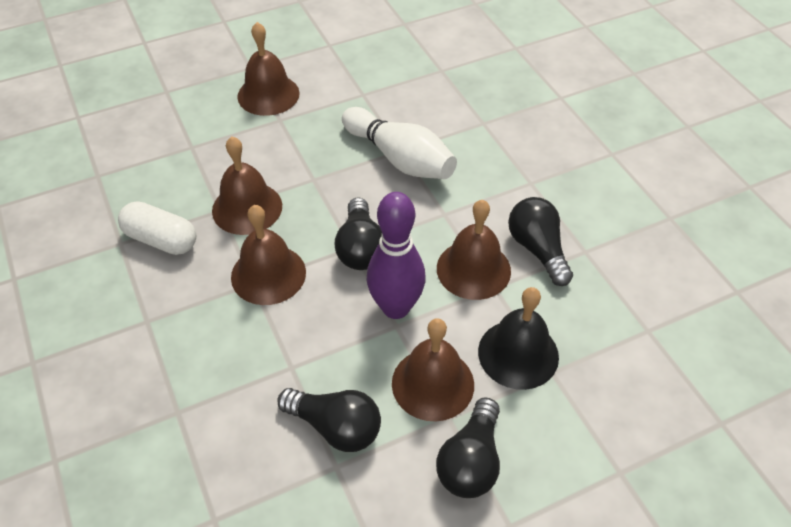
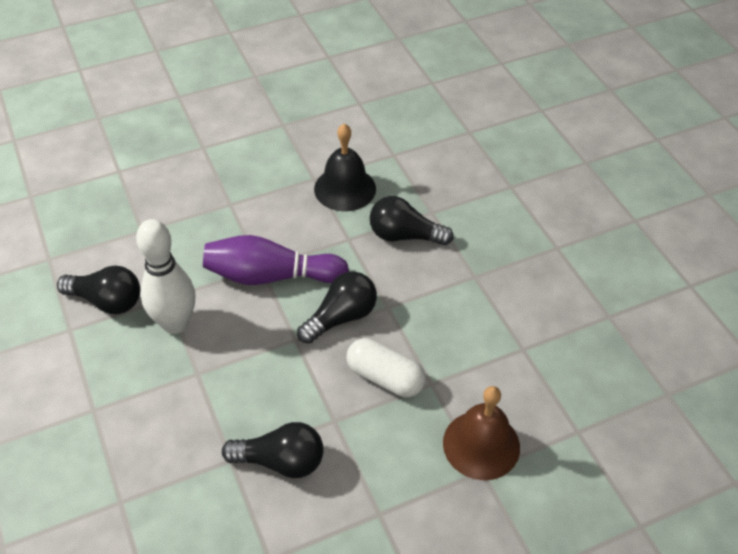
brown bell: 5 -> 1

